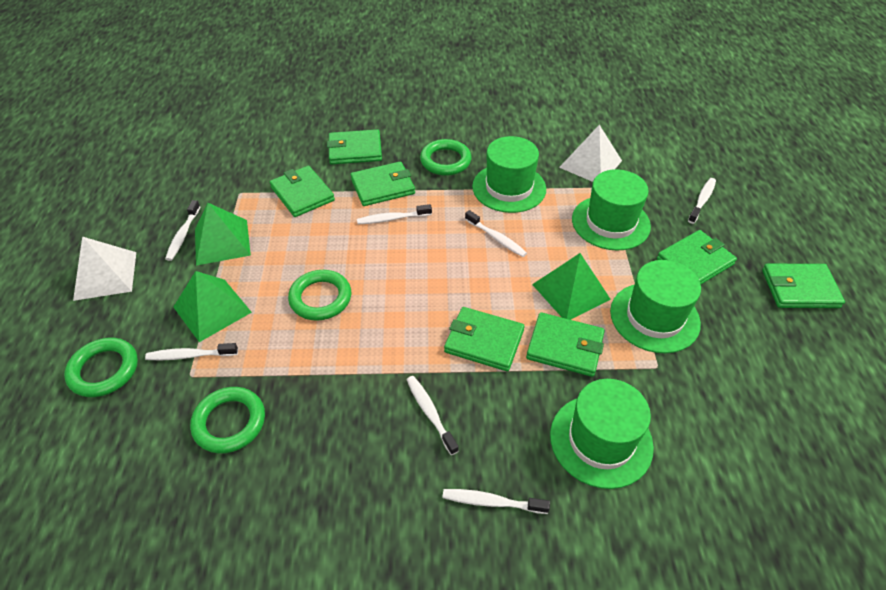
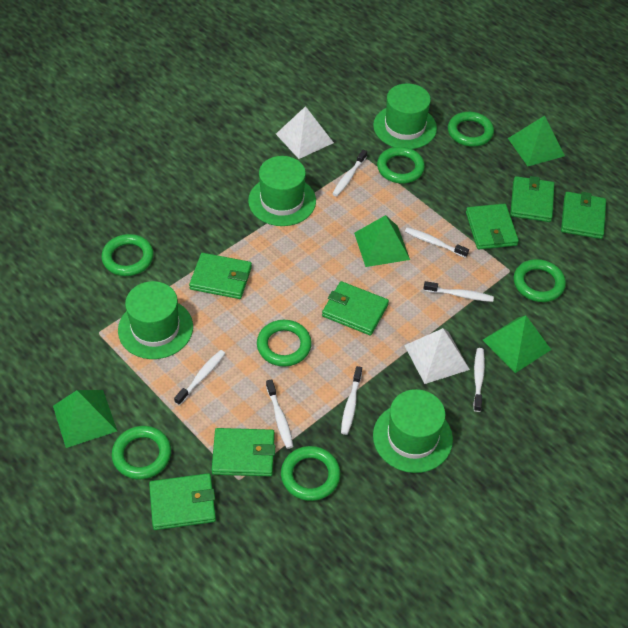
green pyramid: 3 -> 4
green ring: 4 -> 7

